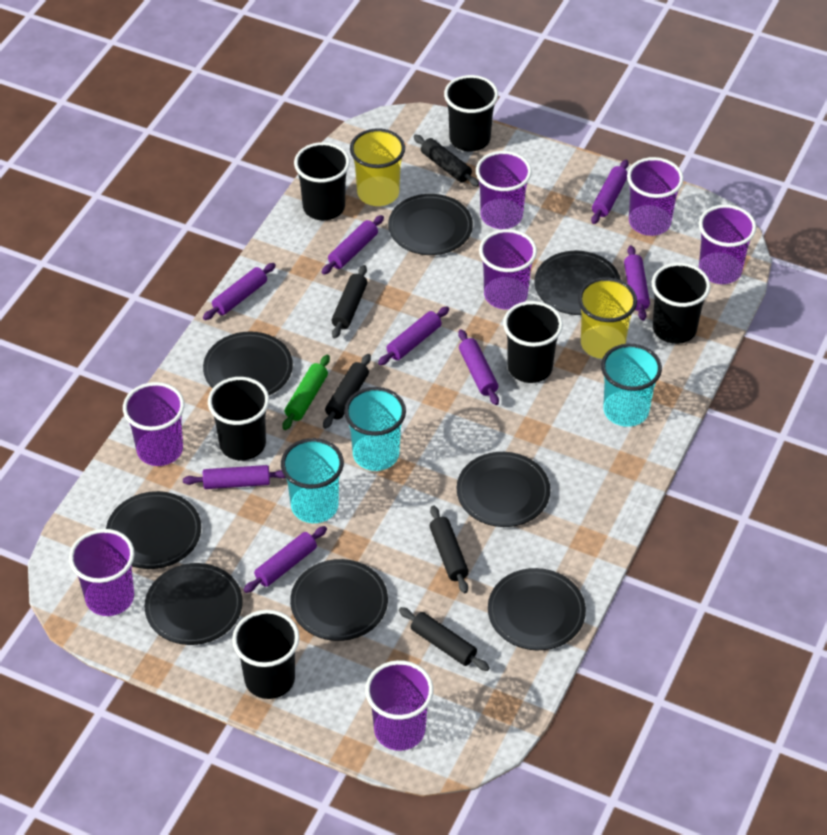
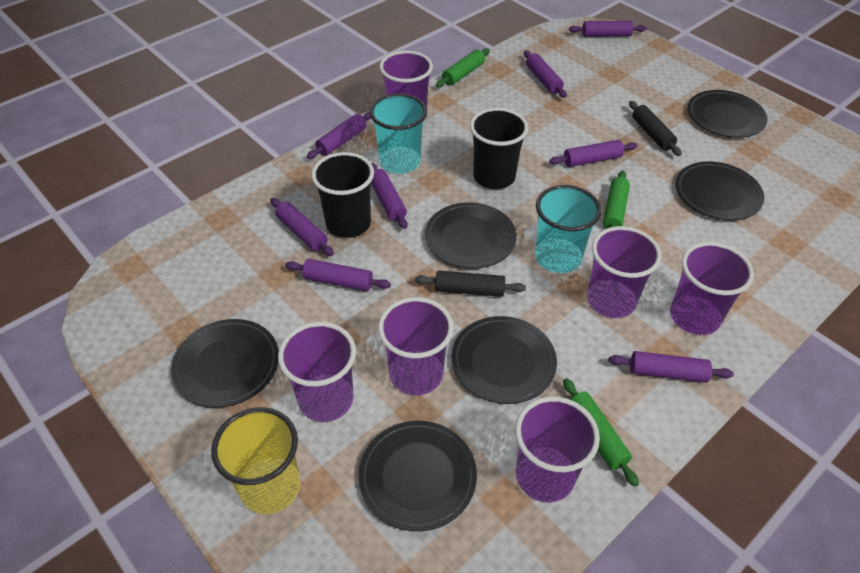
black cup: 6 -> 2
black plate: 8 -> 6
black rolling pin: 5 -> 2
green rolling pin: 1 -> 3
purple cup: 7 -> 6
turquoise cup: 3 -> 2
yellow cup: 2 -> 1

